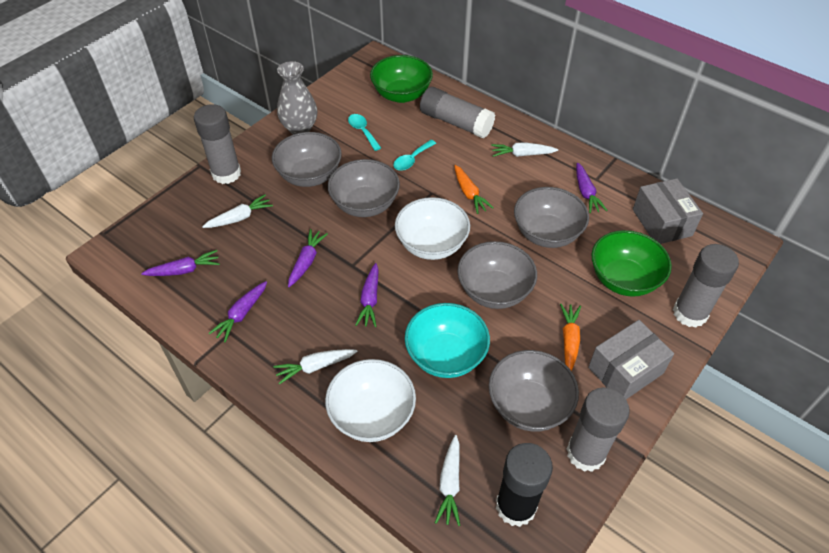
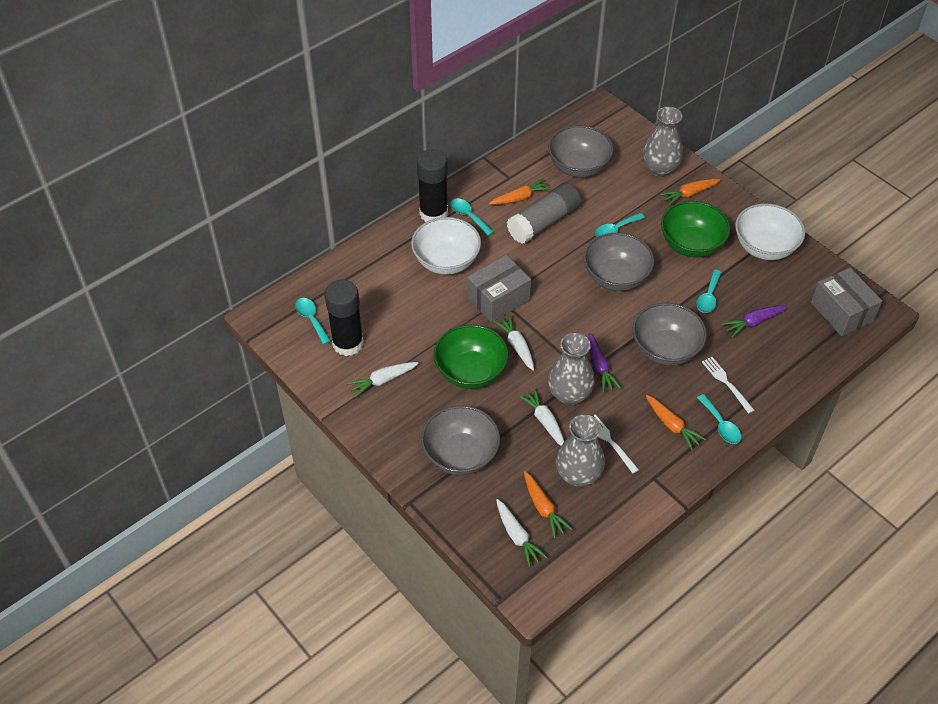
black glue stick: 1 -> 2
grey bowl: 5 -> 4
grey glue stick: 4 -> 1
grey vase: 1 -> 3
orange carrot: 2 -> 4
purple carrot: 5 -> 2
turquoise bowl: 1 -> 0
turquoise spoon: 2 -> 5
white fork: 0 -> 2

